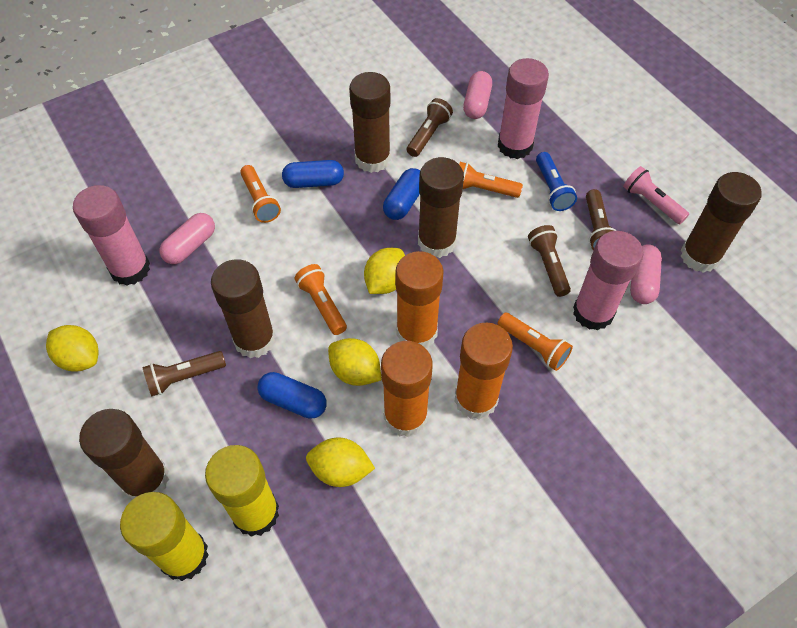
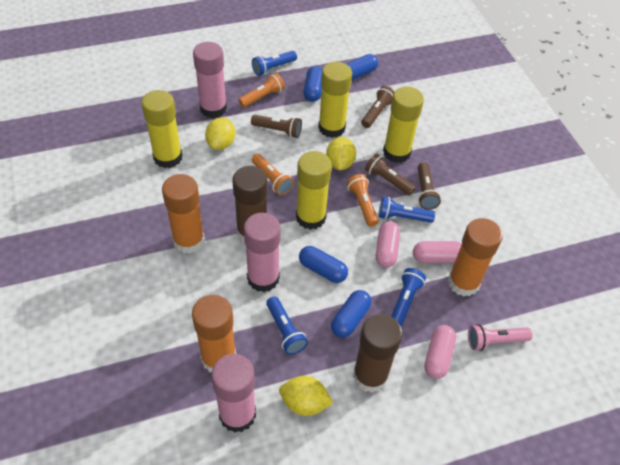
blue capsule: 3 -> 4
blue flashlight: 1 -> 4
brown glue stick: 5 -> 2
orange flashlight: 4 -> 3
yellow glue stick: 2 -> 4
yellow lemon: 4 -> 3

